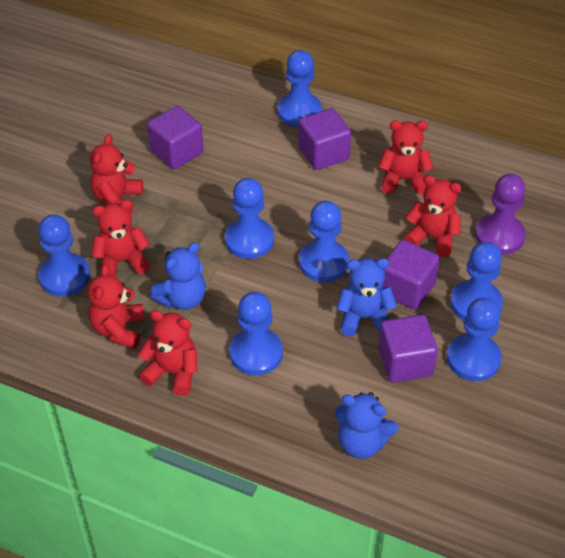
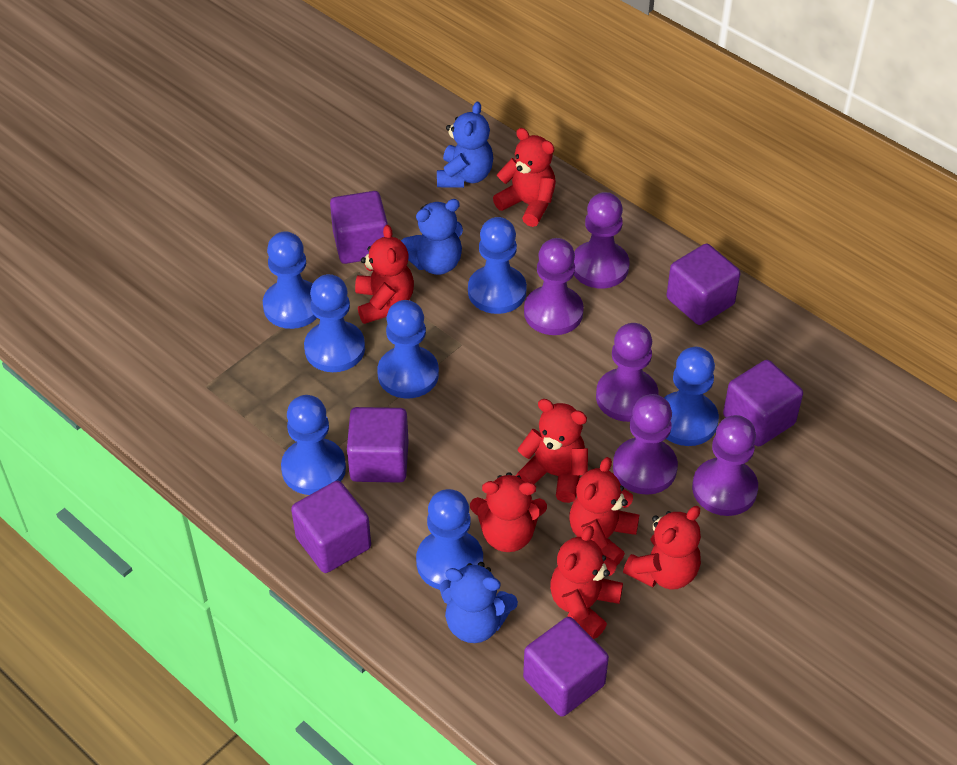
purple cube: 4 -> 6
purple pawn: 1 -> 5
red teddy bear: 6 -> 7

